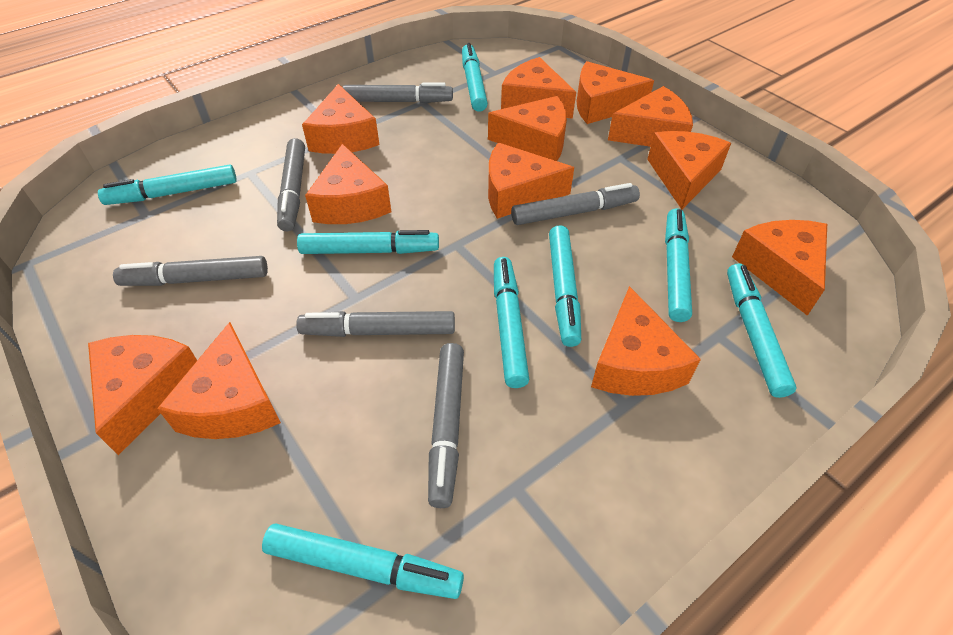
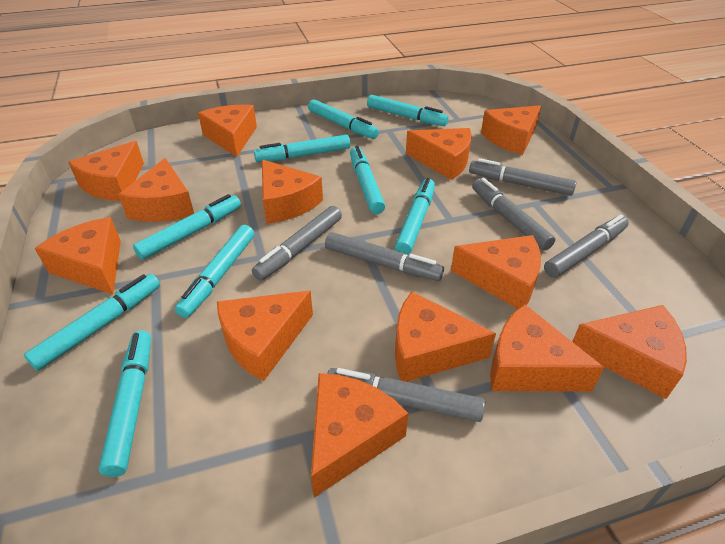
orange cheese: 12 -> 13
turquoise marker: 8 -> 9

